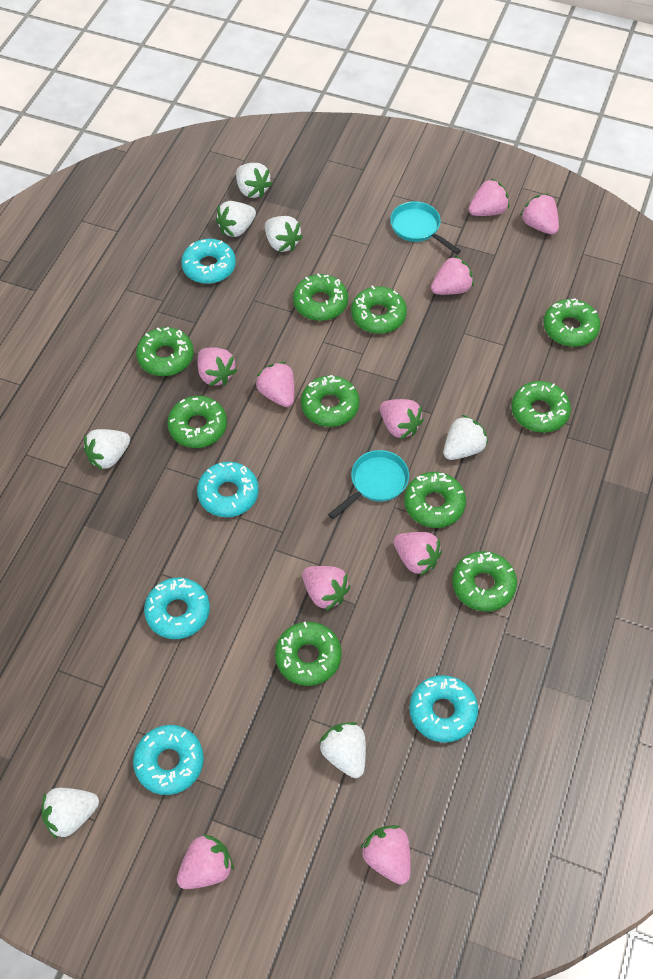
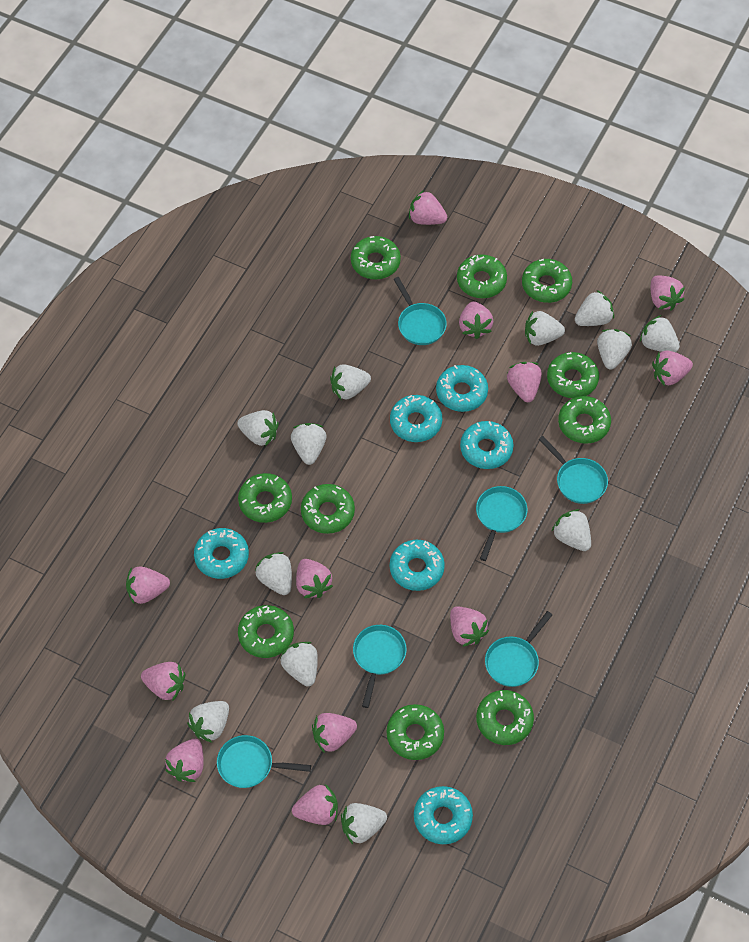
pink strawberry: 10 -> 12
turquoise donut: 5 -> 6
turquoise pan: 2 -> 6
white strawberry: 7 -> 12

